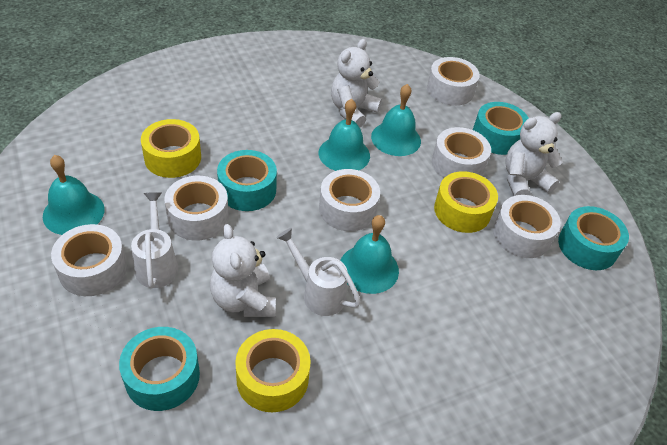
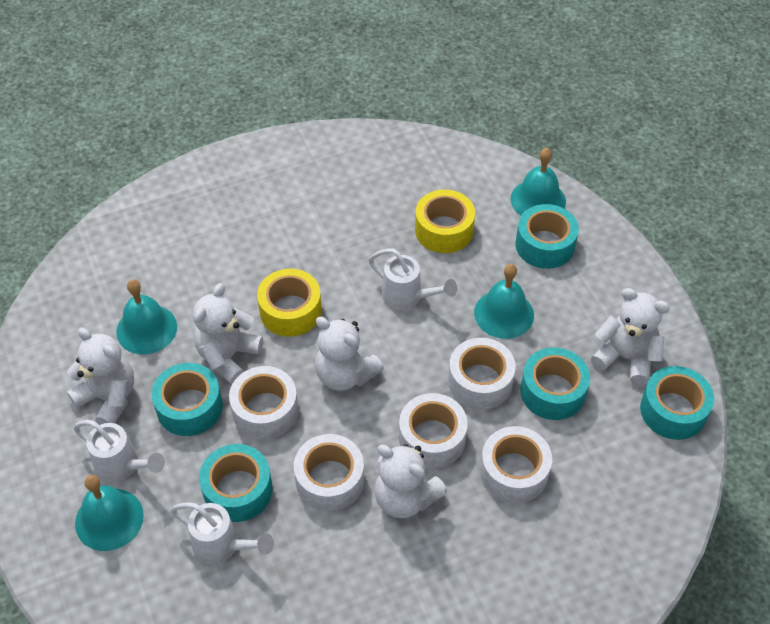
turquoise tape: 4 -> 5
white tape: 6 -> 5
white teddy bear: 3 -> 5
white watering can: 2 -> 3
yellow tape: 3 -> 2

